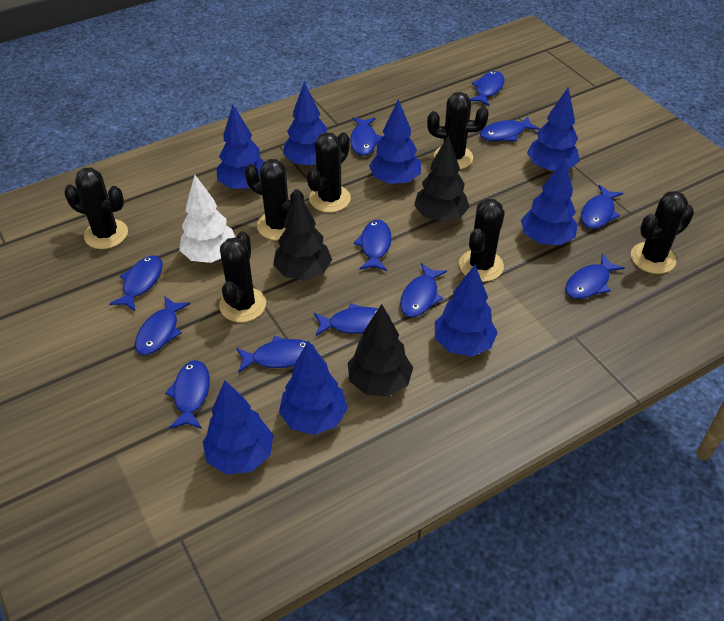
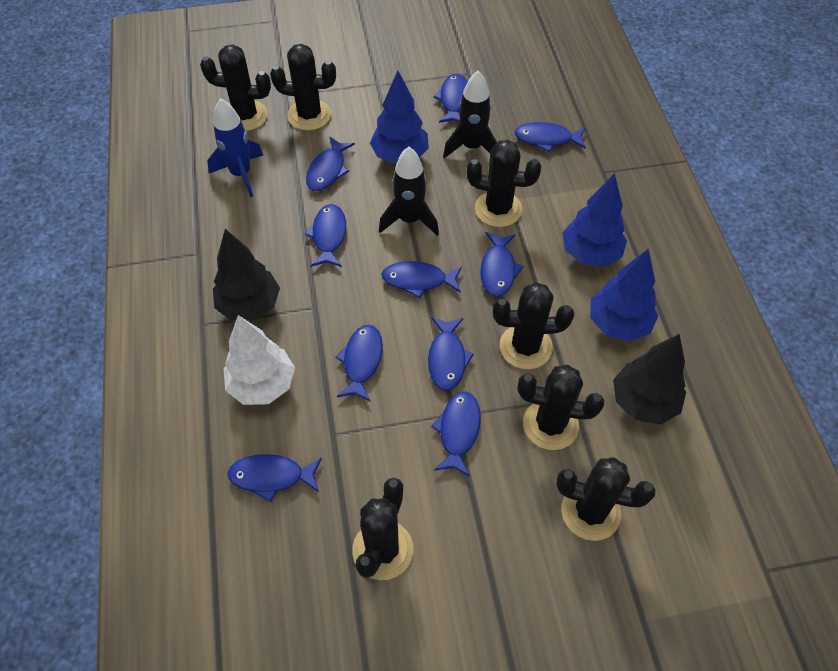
black rocket: 0 -> 2
black tree: 3 -> 2
blue fish: 12 -> 10
blue rocket: 0 -> 1
blue tree: 8 -> 3

